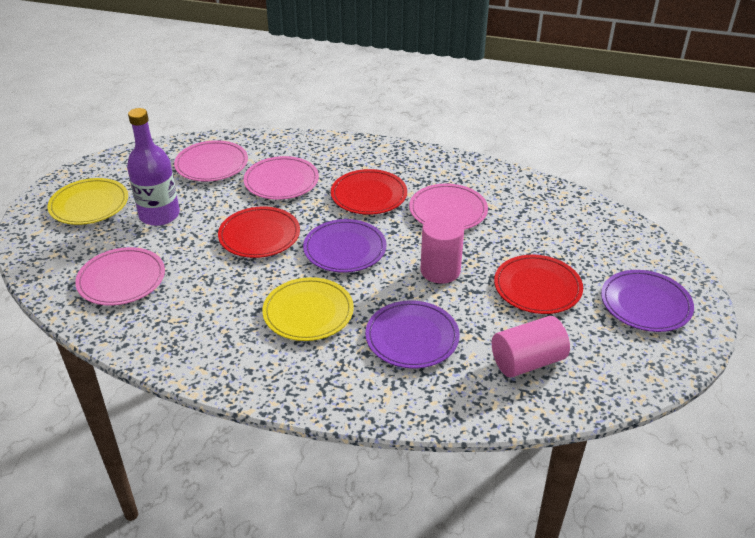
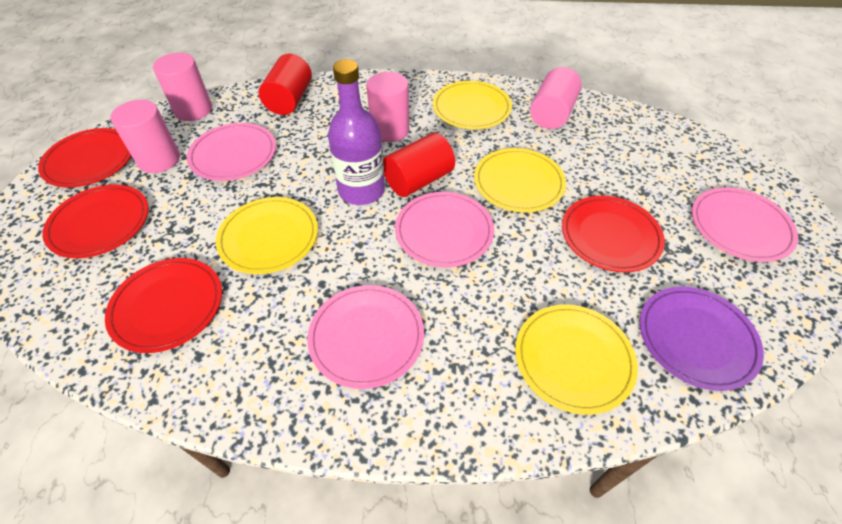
pink cylinder: 2 -> 4
purple plate: 3 -> 1
red cylinder: 0 -> 2
red plate: 3 -> 4
yellow plate: 2 -> 4

